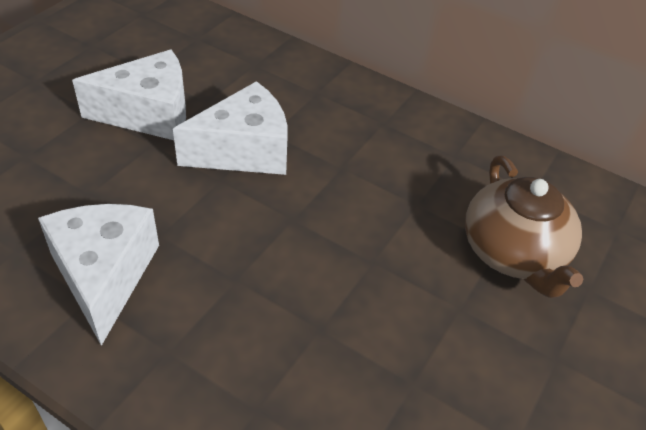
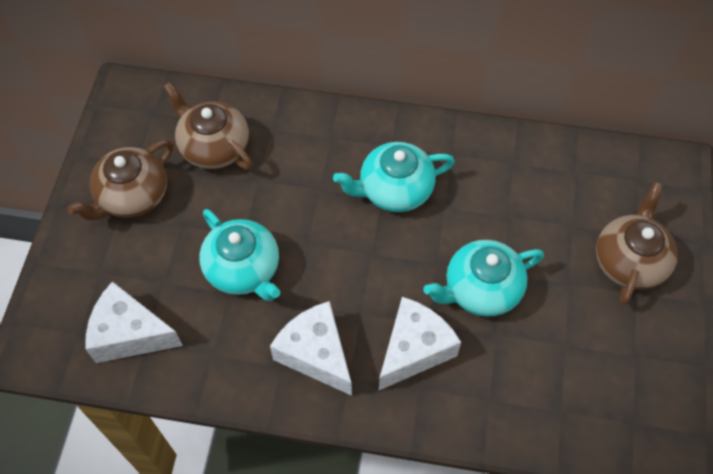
brown teapot: 1 -> 3
turquoise teapot: 0 -> 3

